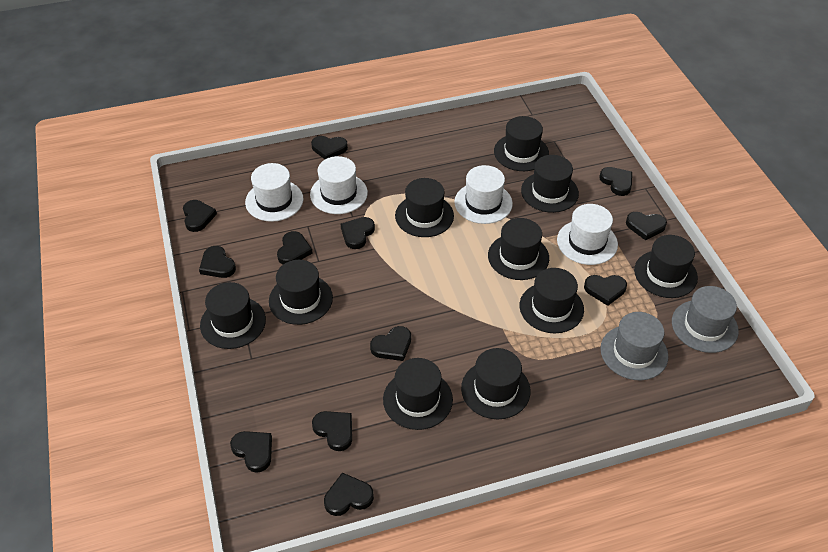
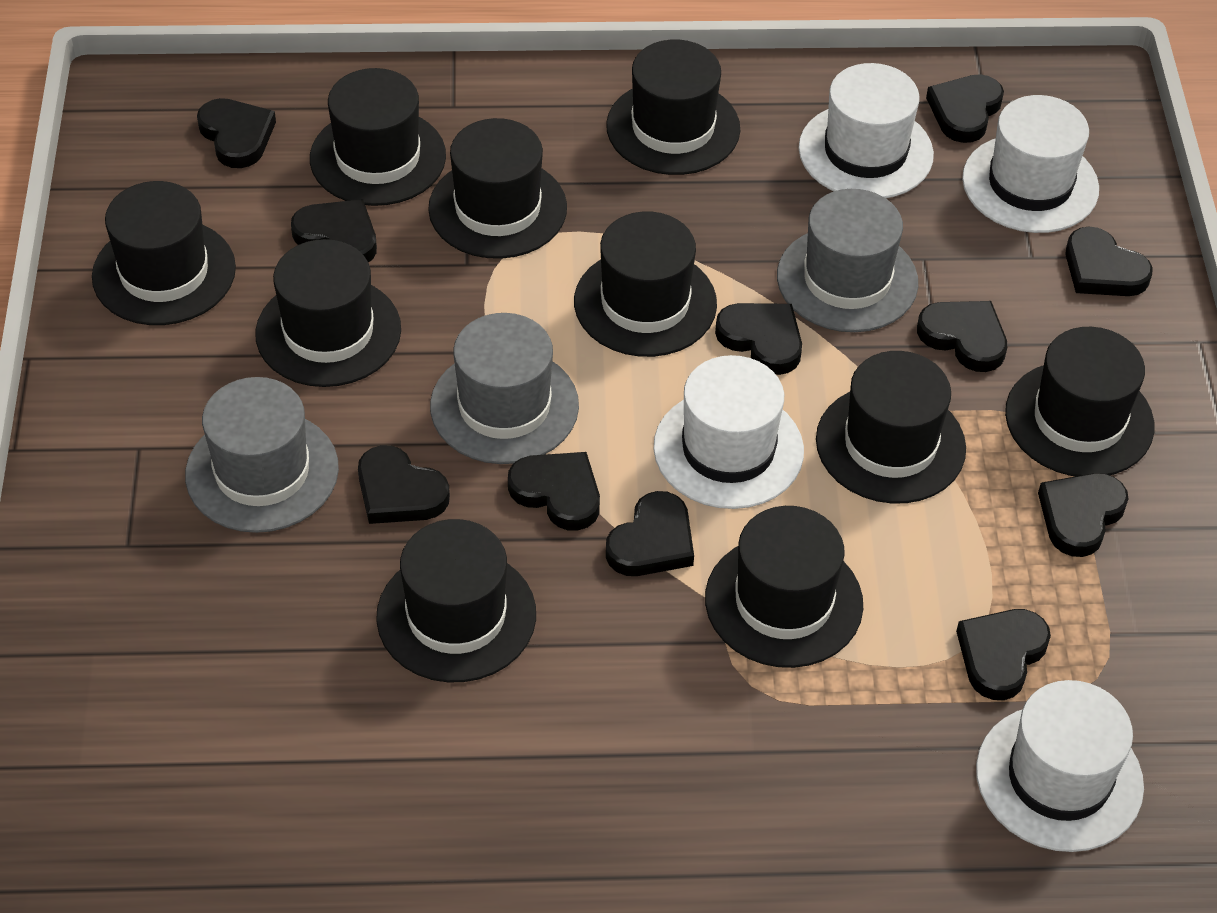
black heart: 12 -> 11
grey hat: 2 -> 3

